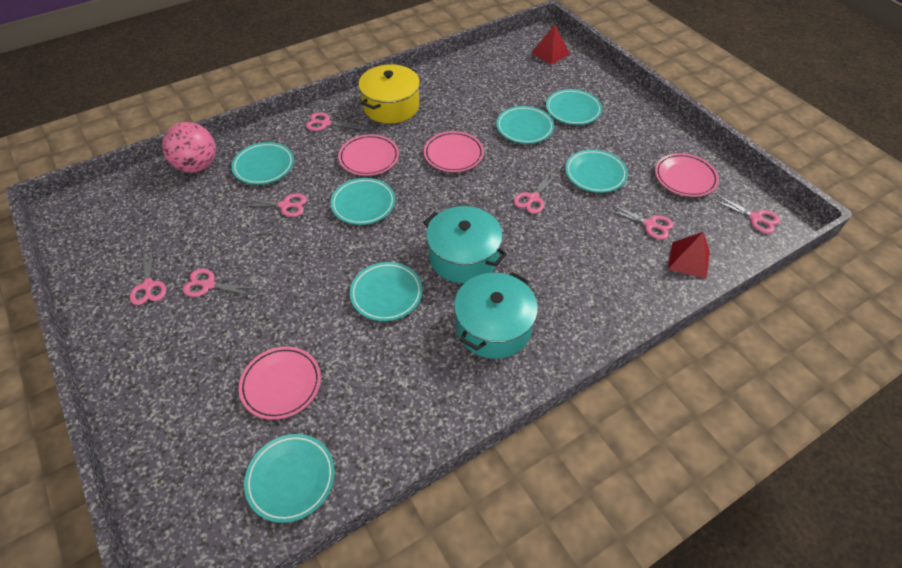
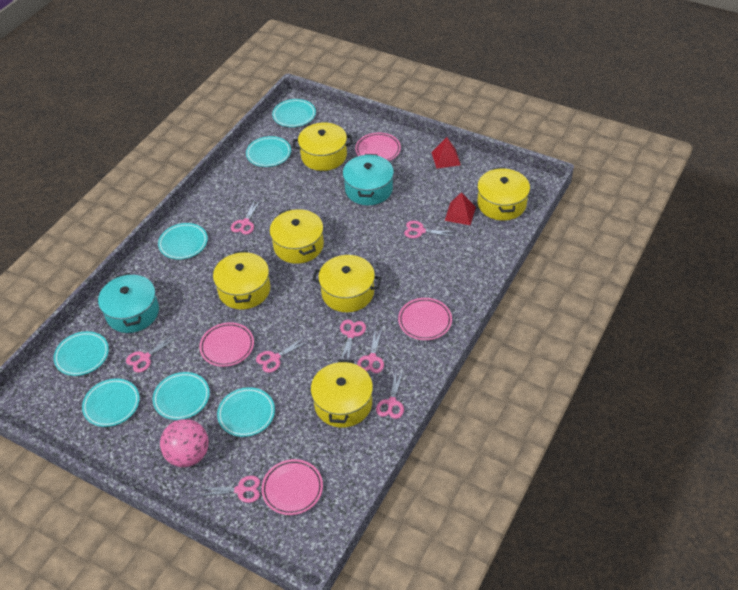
pink scissors: 7 -> 8
yellow pot: 1 -> 6

